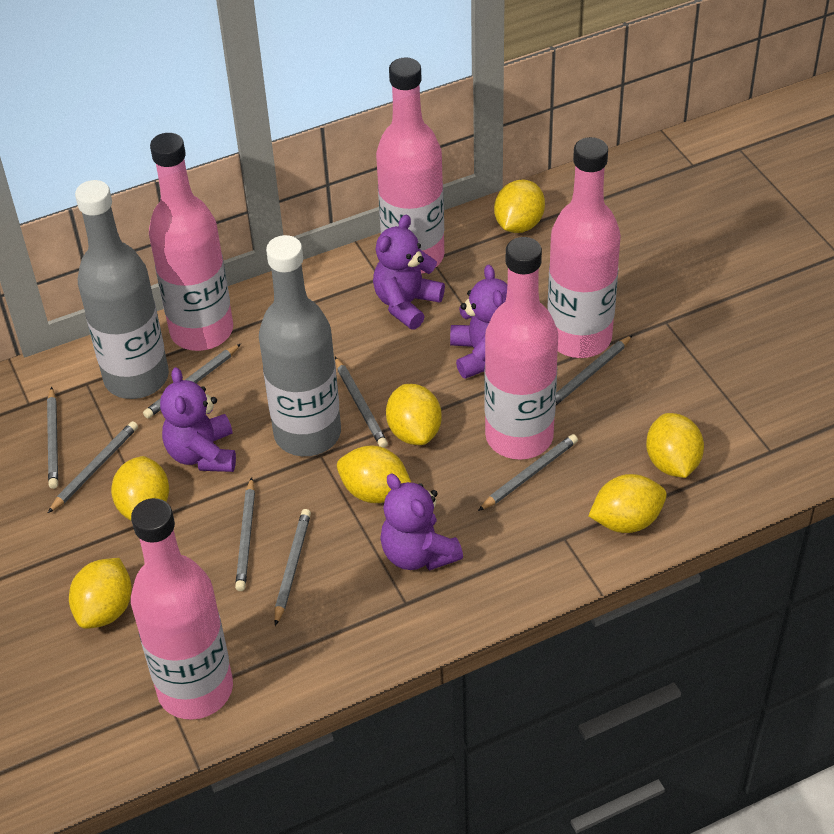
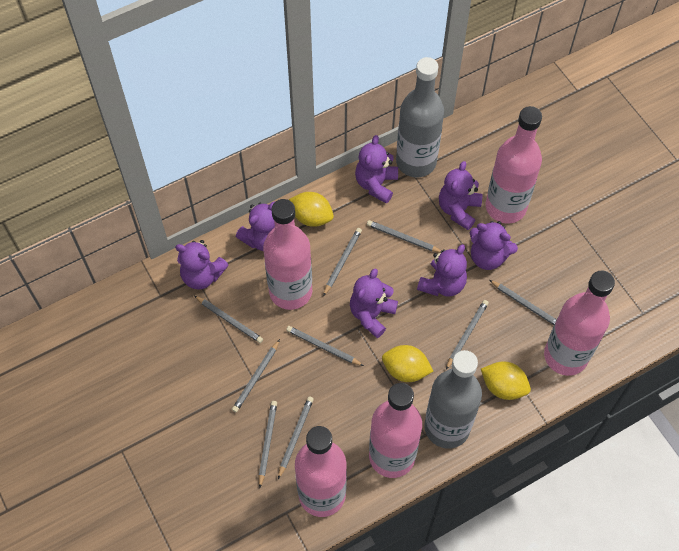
grey pencil: 8 -> 9
purple teddy bear: 4 -> 7
yellow lemon: 7 -> 3

